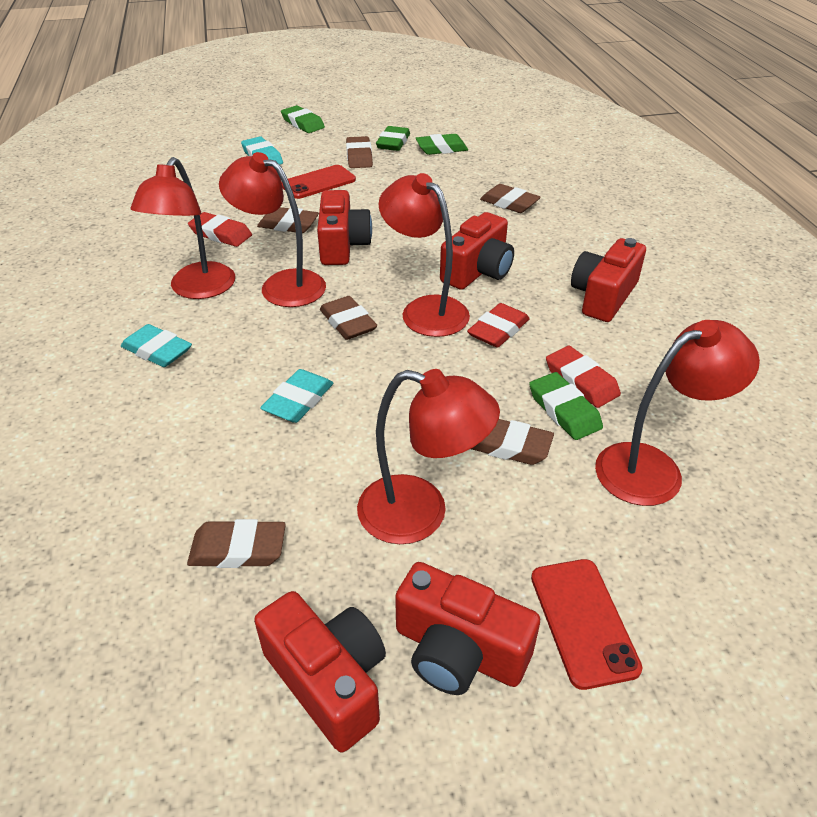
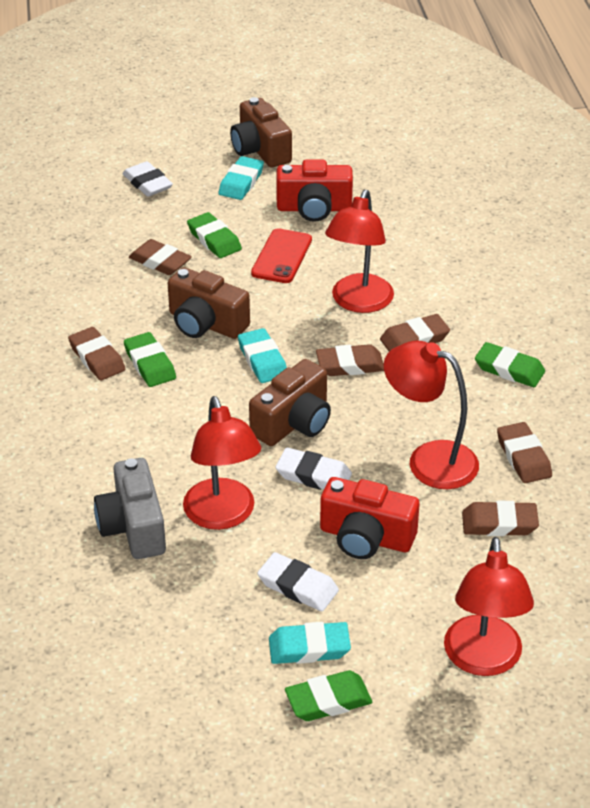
brown camera: 0 -> 3
grey camera: 0 -> 1
red camera: 5 -> 2
red eraser: 3 -> 0
red lamp: 5 -> 4
red phone: 2 -> 1
white eraser: 0 -> 3

